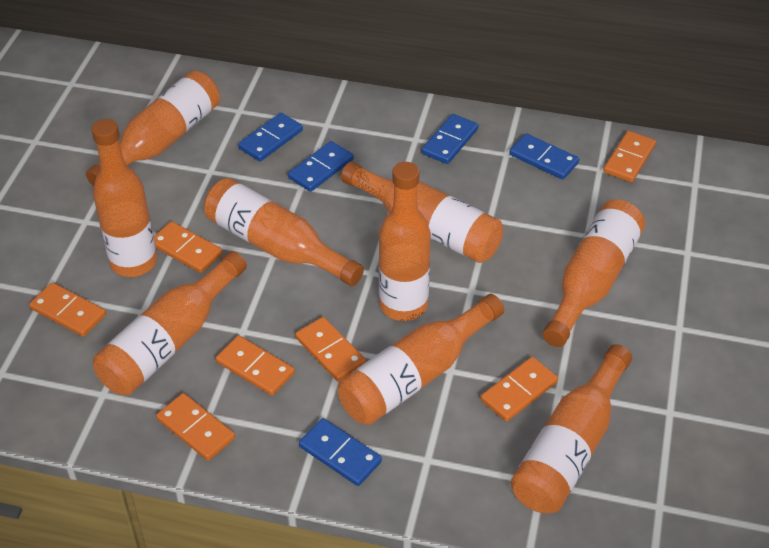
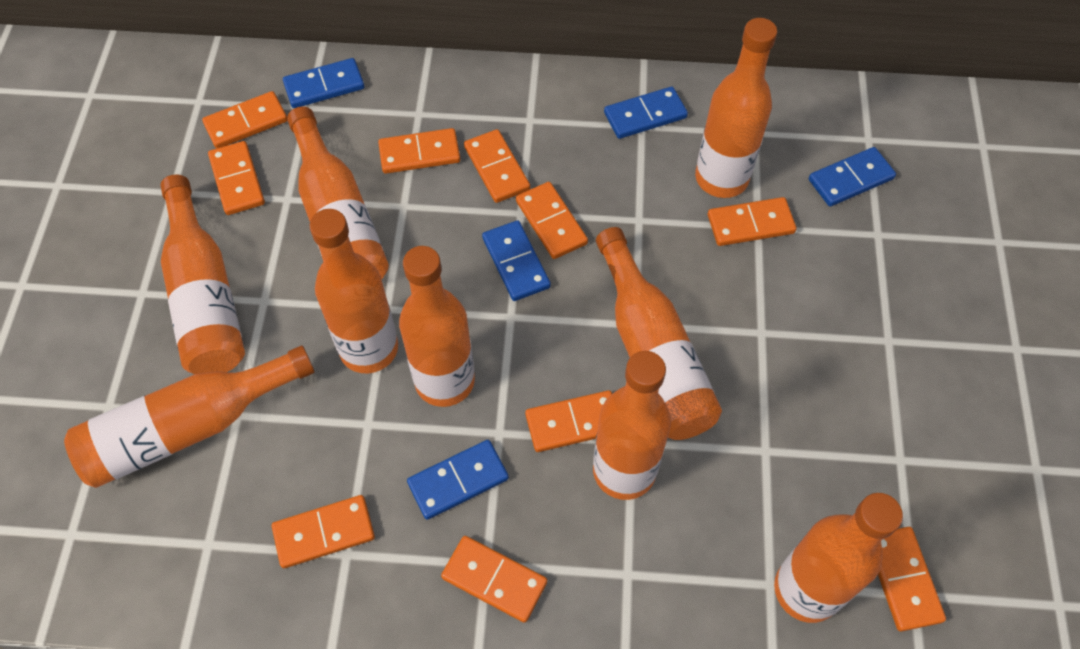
orange domino: 7 -> 10

